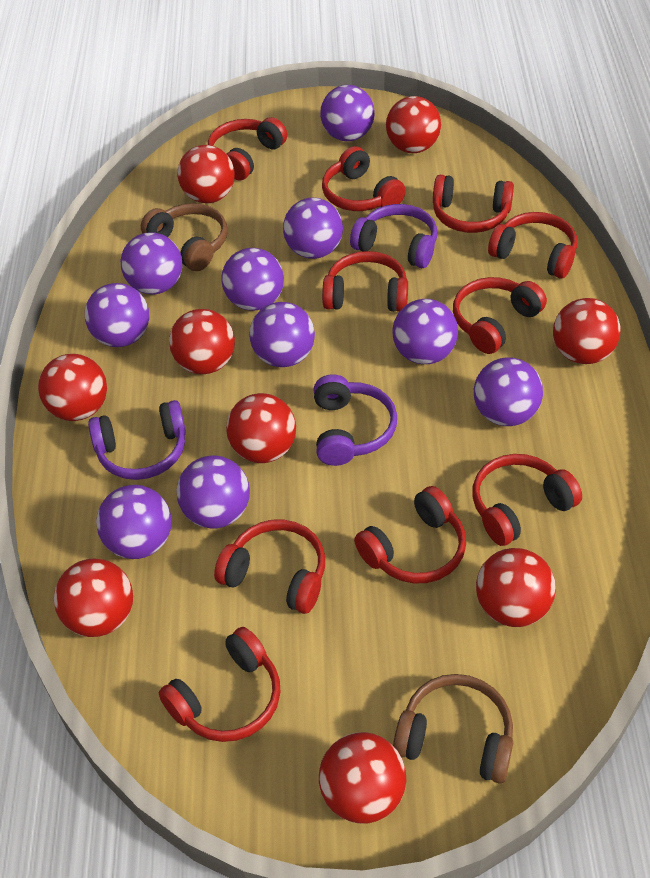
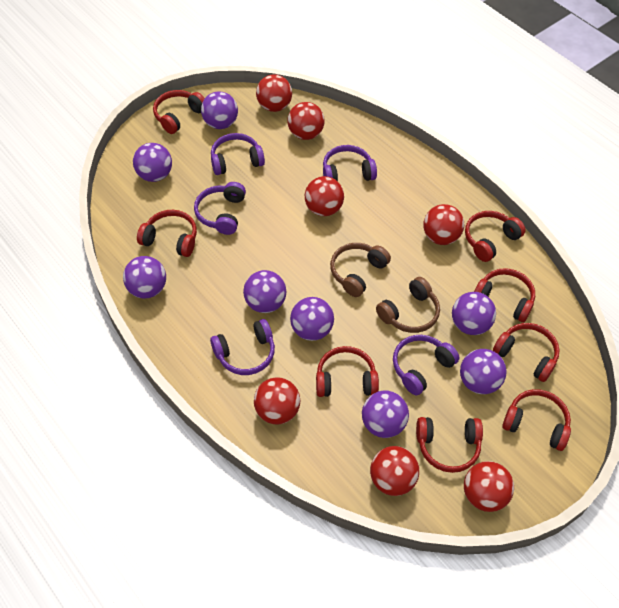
purple ball: 10 -> 8
purple headphones: 3 -> 5
red ball: 9 -> 7
red headphones: 10 -> 8

